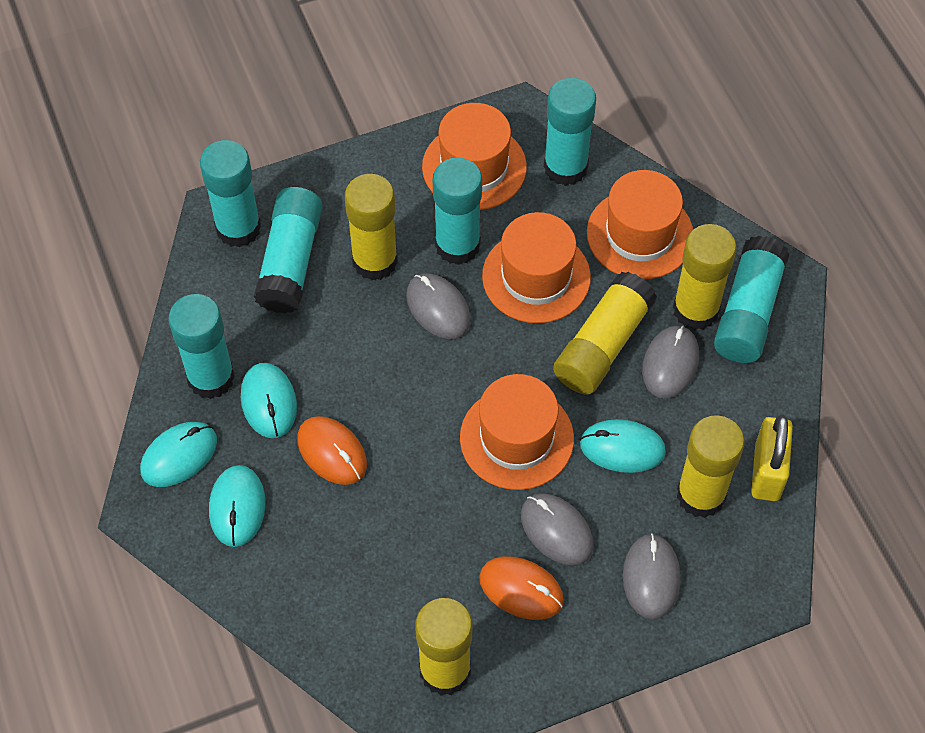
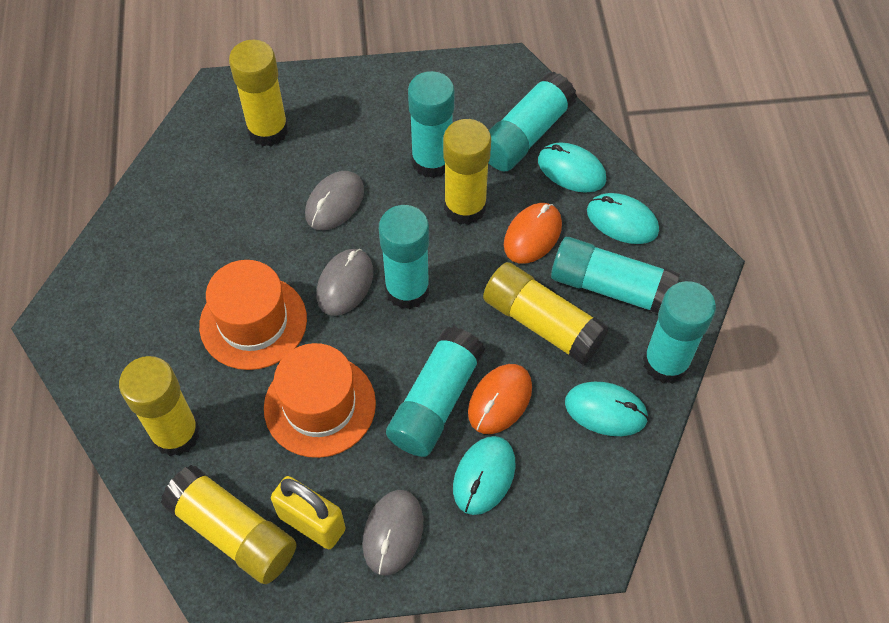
grey mouse: 4 -> 3
orange hat: 4 -> 2

